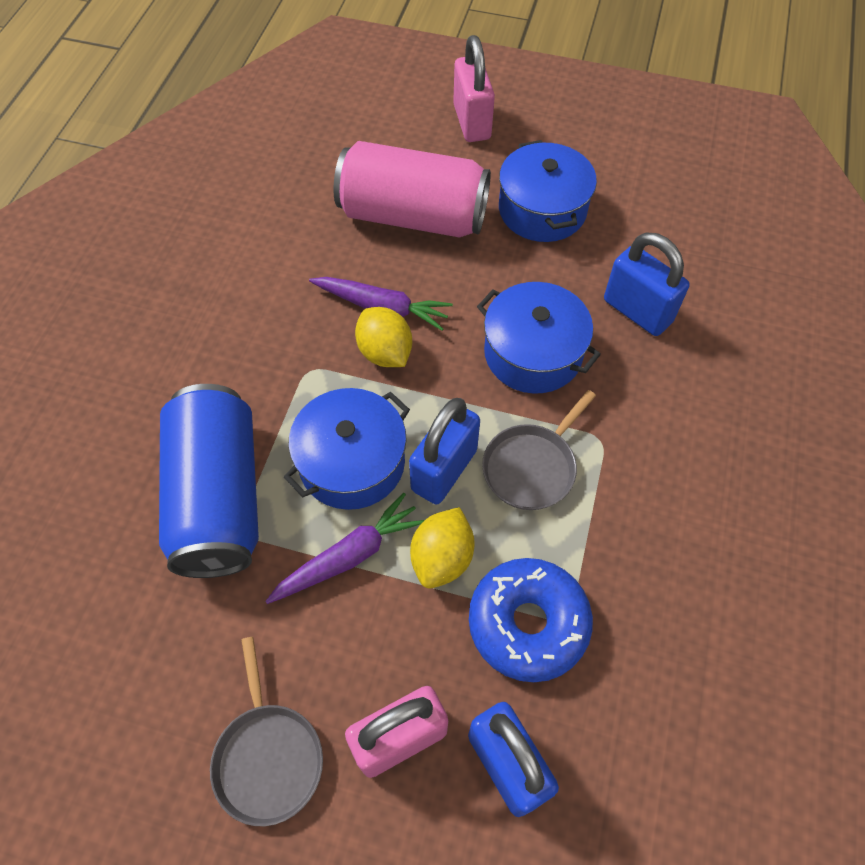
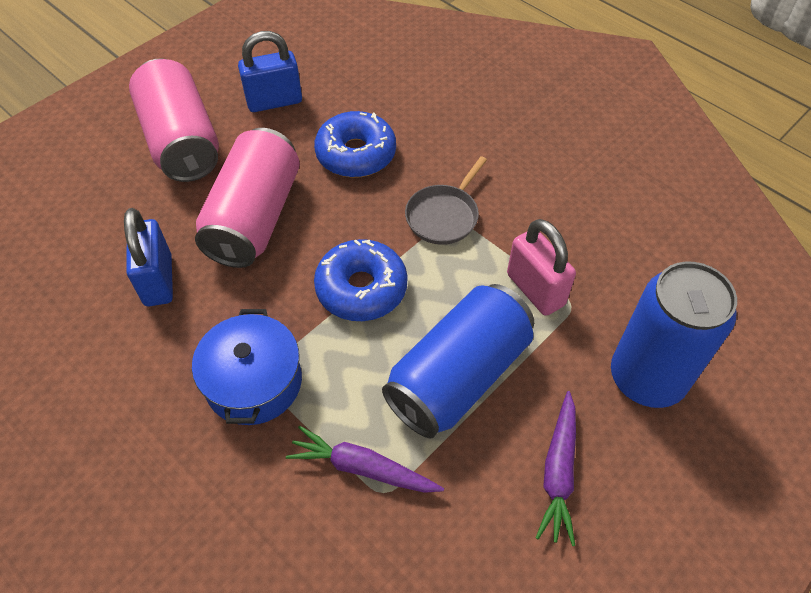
blue can: 1 -> 2
blue donut: 1 -> 2
blue padlock: 3 -> 2
blue pot: 3 -> 1
grey pan: 2 -> 1
pink can: 1 -> 2
pink padlock: 2 -> 1
yellow lemon: 2 -> 0

